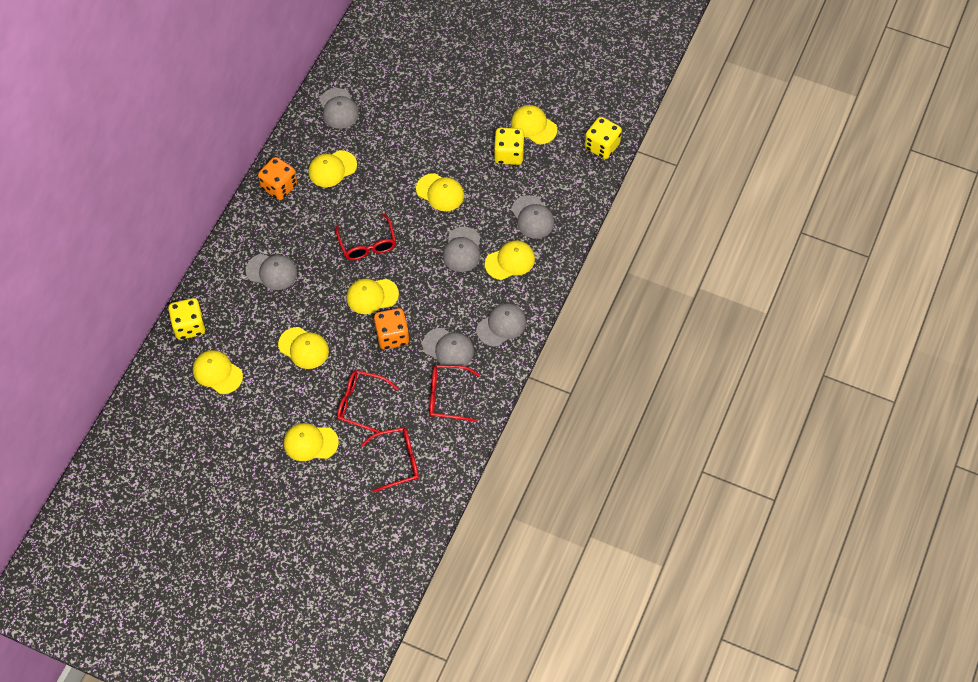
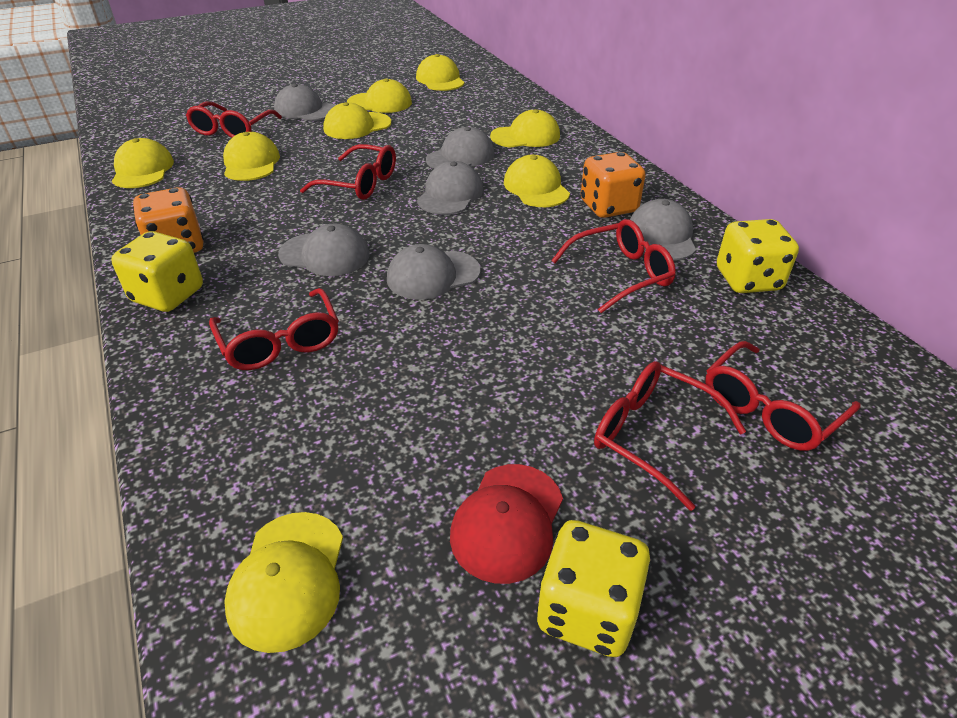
red cap: 0 -> 1
red glasses: 4 -> 6

